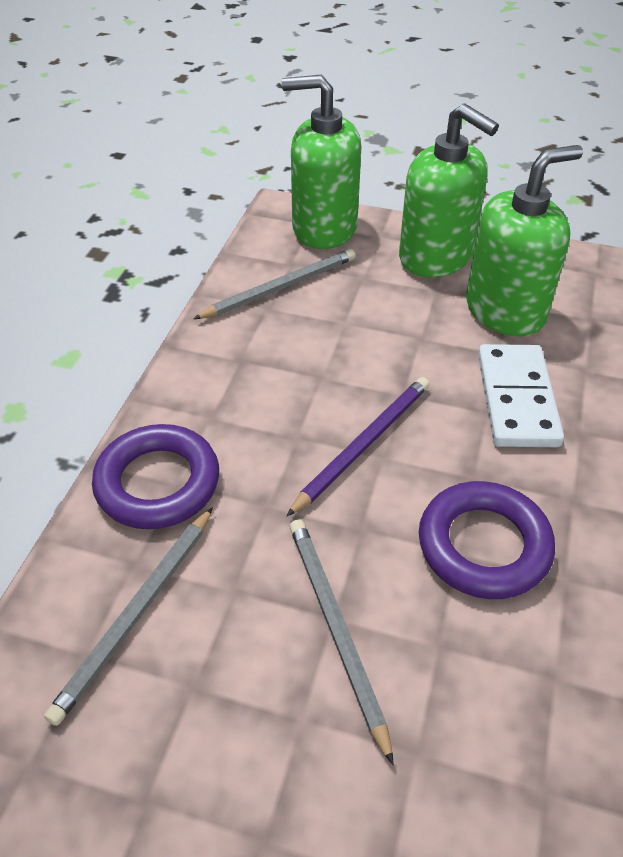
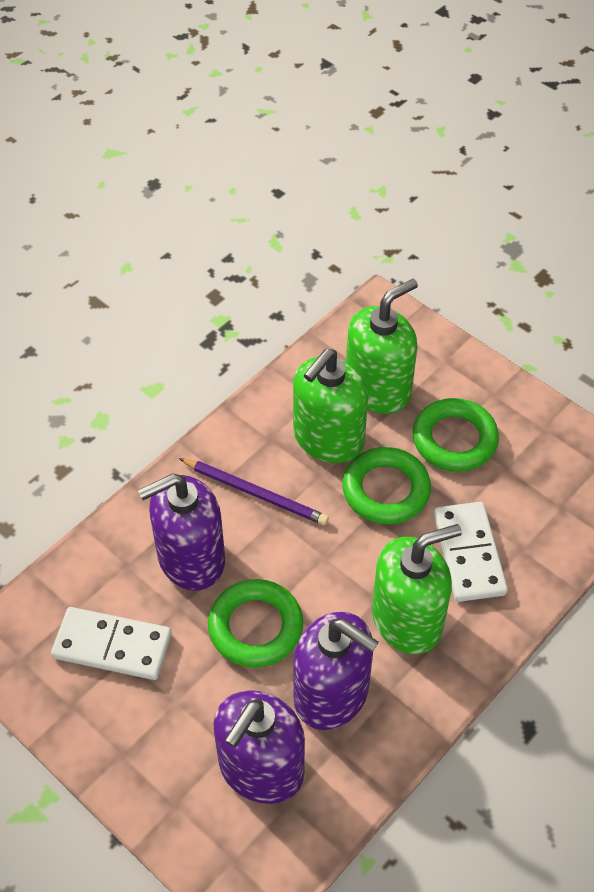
green ring: 0 -> 3
grey pencil: 3 -> 0
purple ring: 2 -> 0
purple soap dispenser: 0 -> 3
white domino: 1 -> 2

